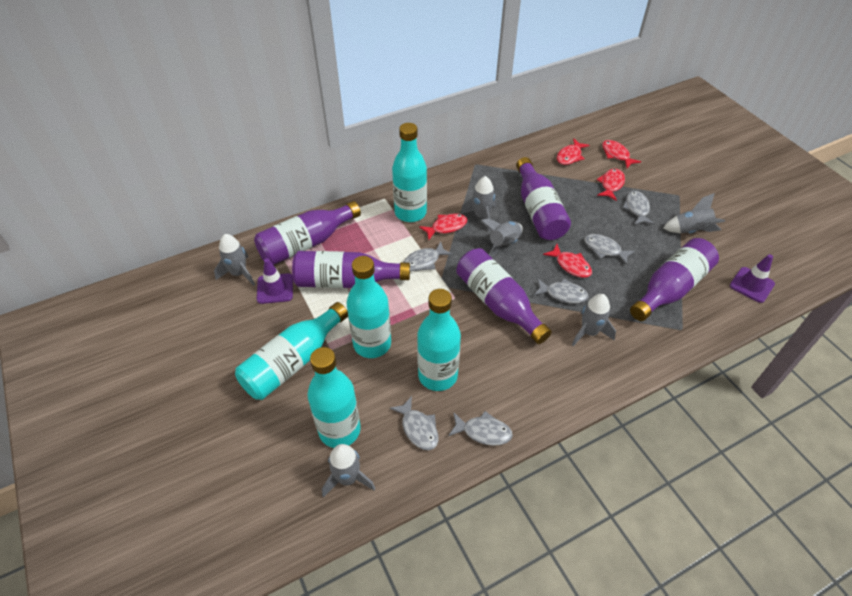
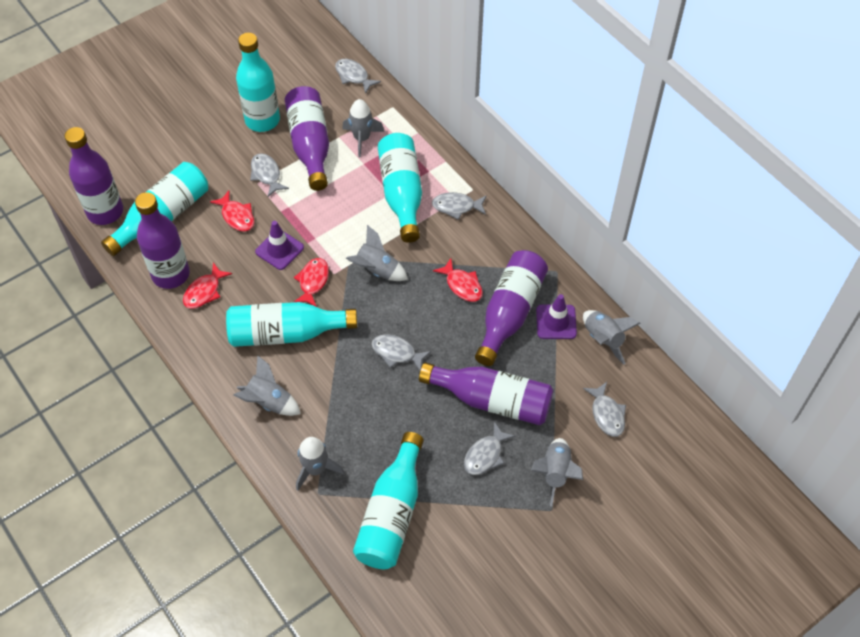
red fish: 5 -> 4

